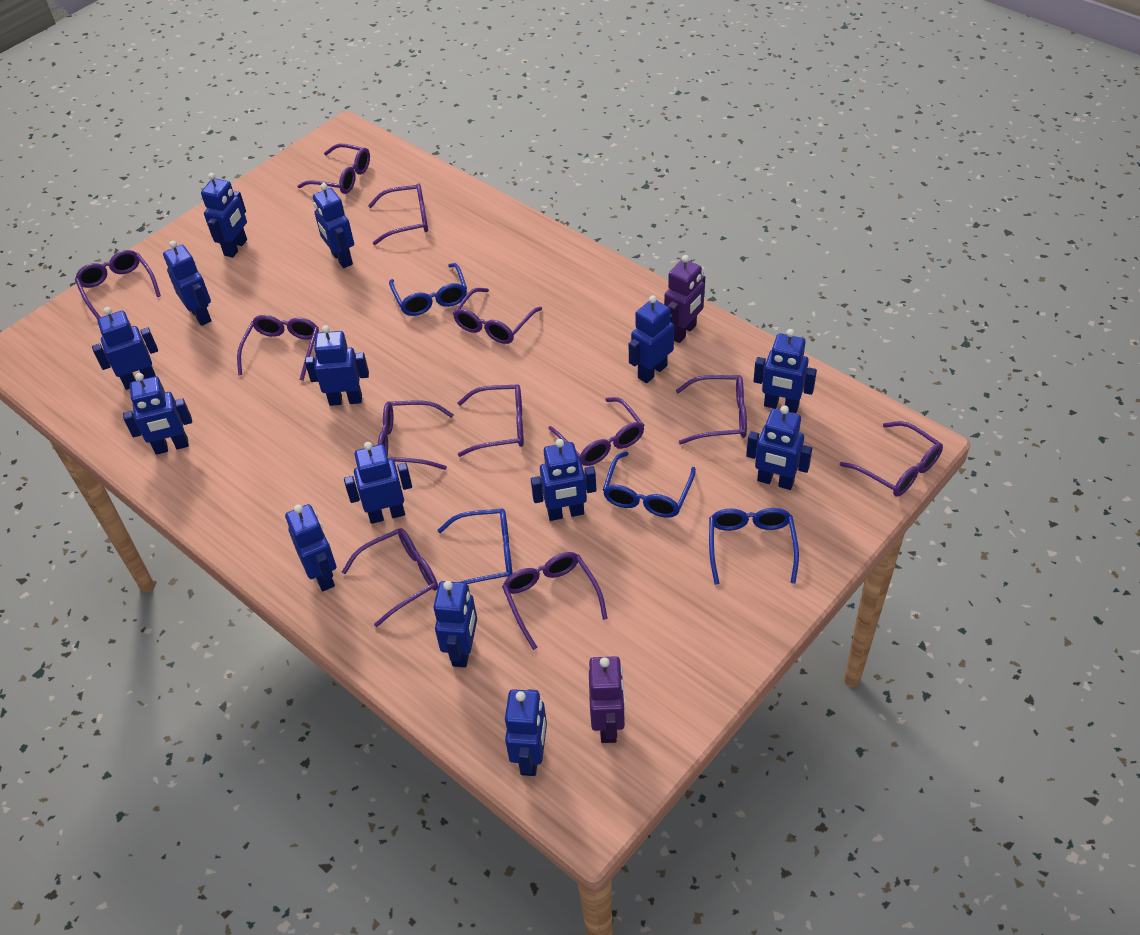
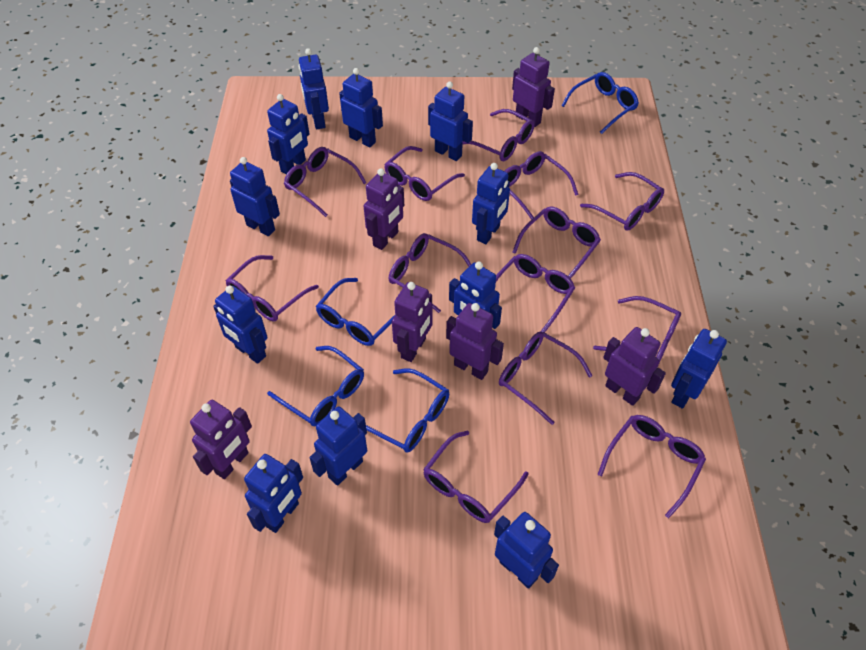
blue robot: 14 -> 12
purple glasses: 12 -> 13
purple robot: 2 -> 6

